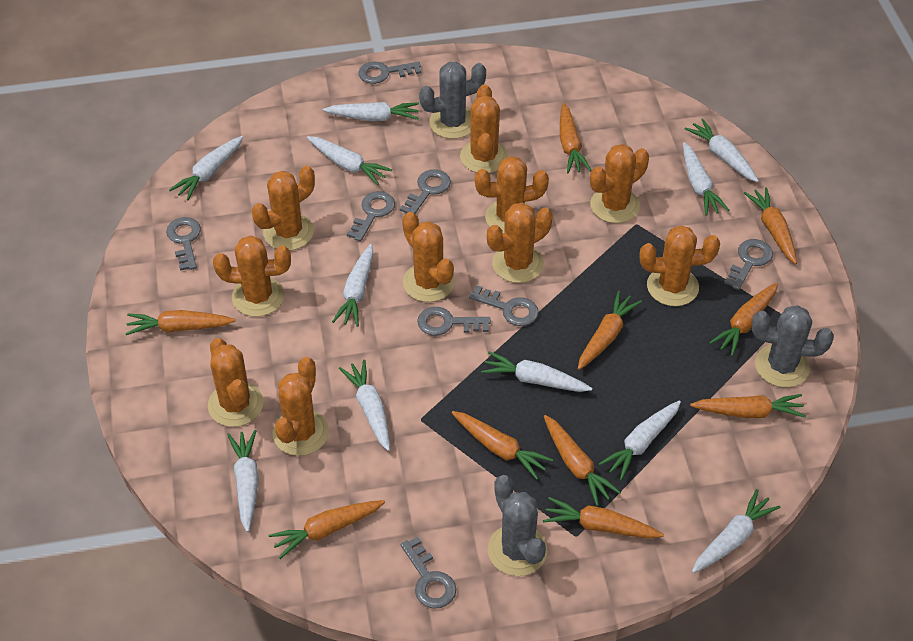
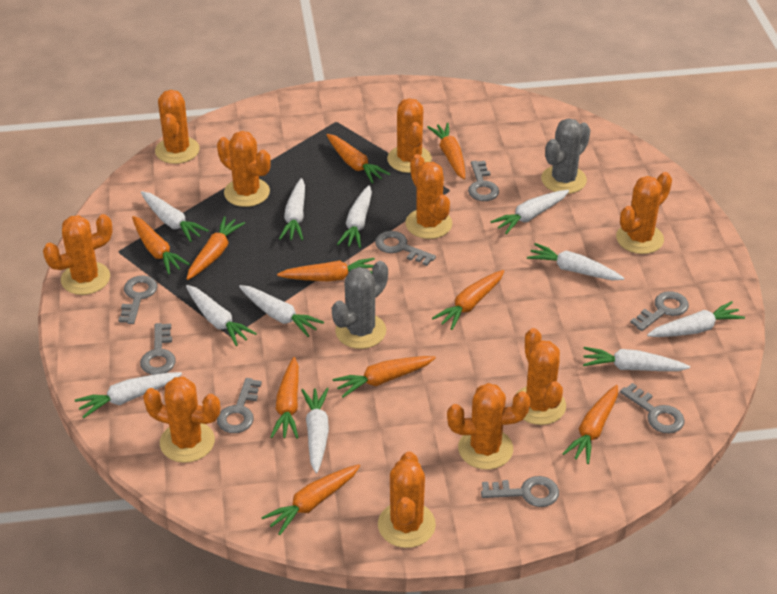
grey cactus: 3 -> 2

